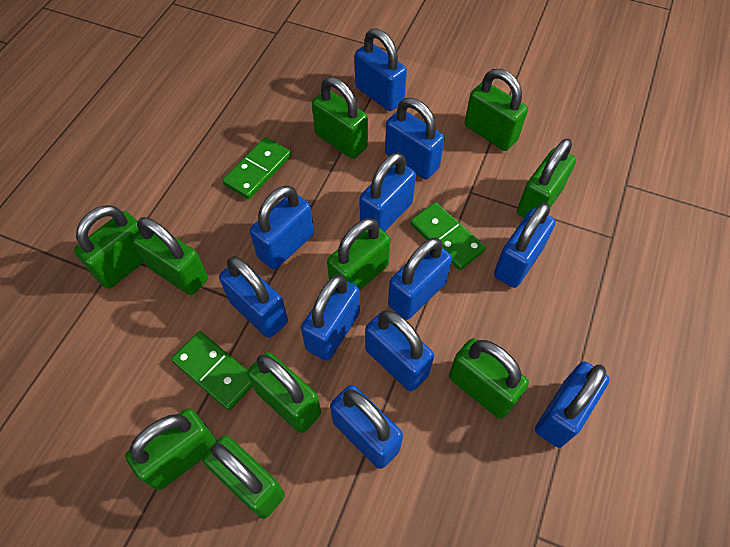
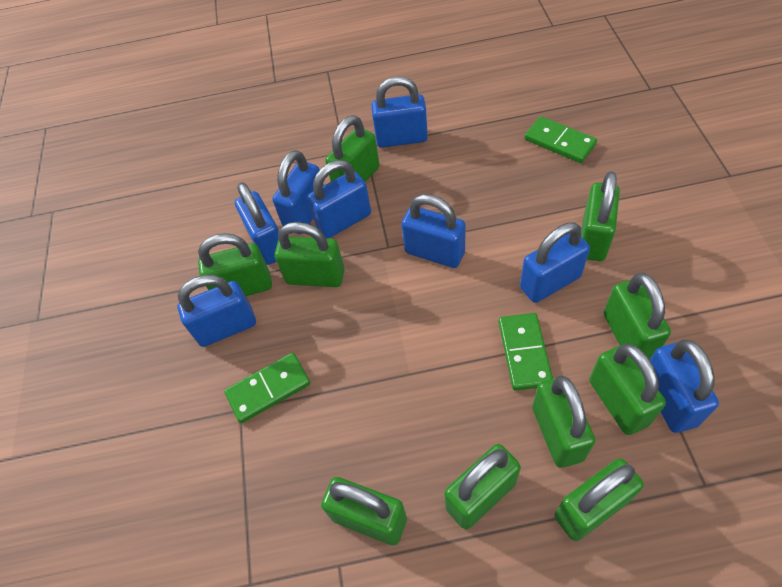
blue padlock: 11 -> 8

